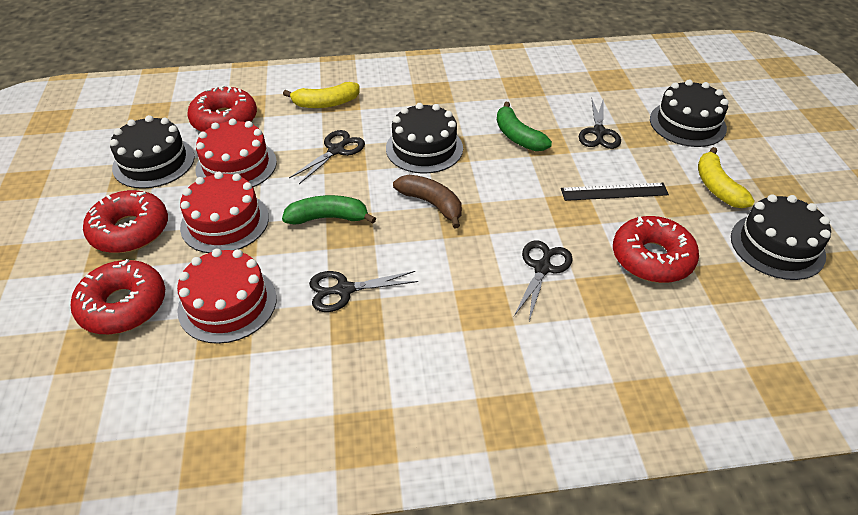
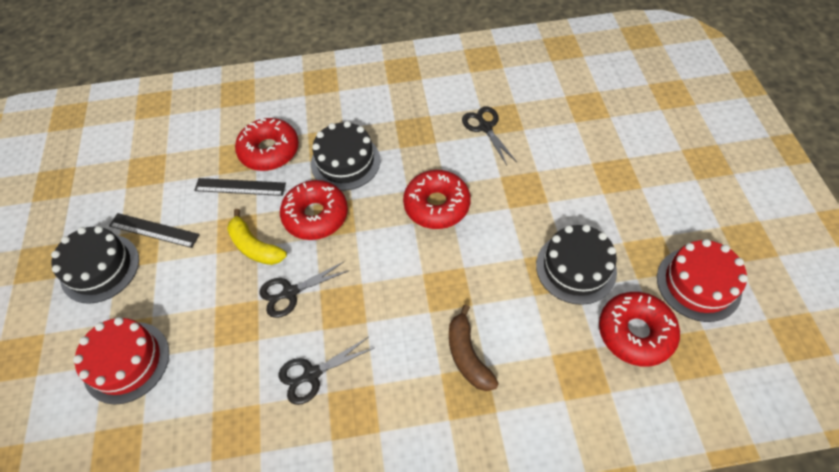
black cake: 4 -> 3
black ruler: 1 -> 2
black scissors: 4 -> 3
green banana: 2 -> 0
red cake: 3 -> 2
yellow banana: 2 -> 1

